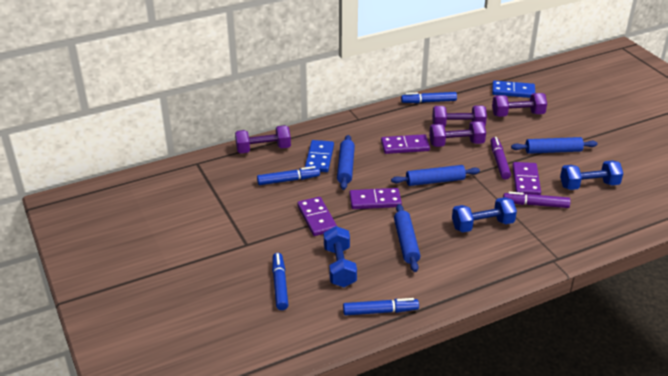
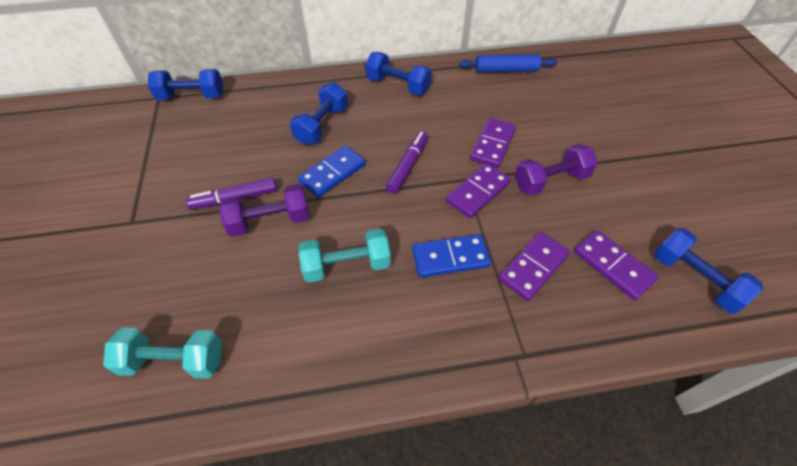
blue dumbbell: 3 -> 4
blue marker: 4 -> 0
blue rolling pin: 4 -> 1
purple dumbbell: 4 -> 2
turquoise dumbbell: 0 -> 2

